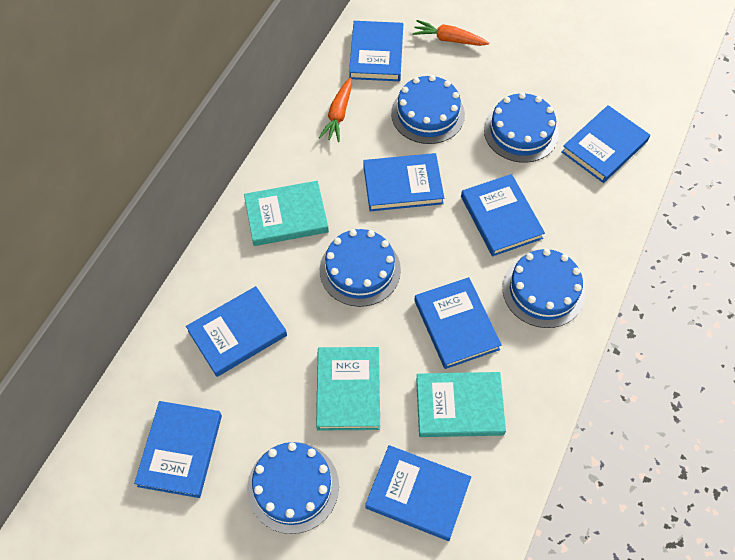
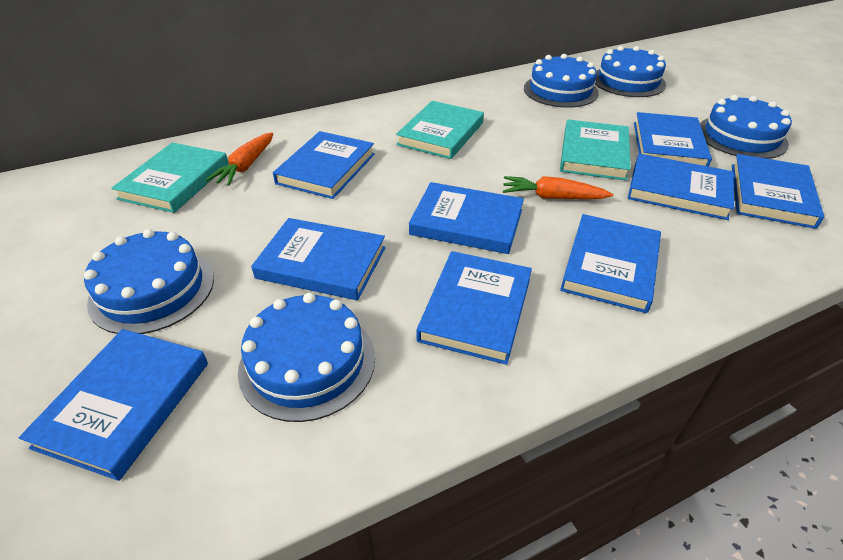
blue book: 8 -> 9

